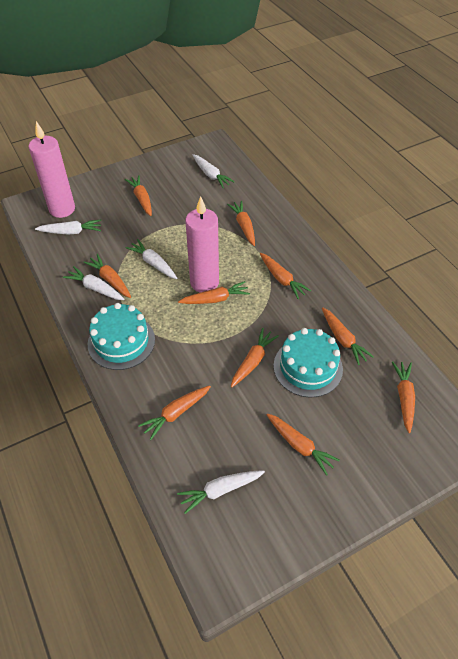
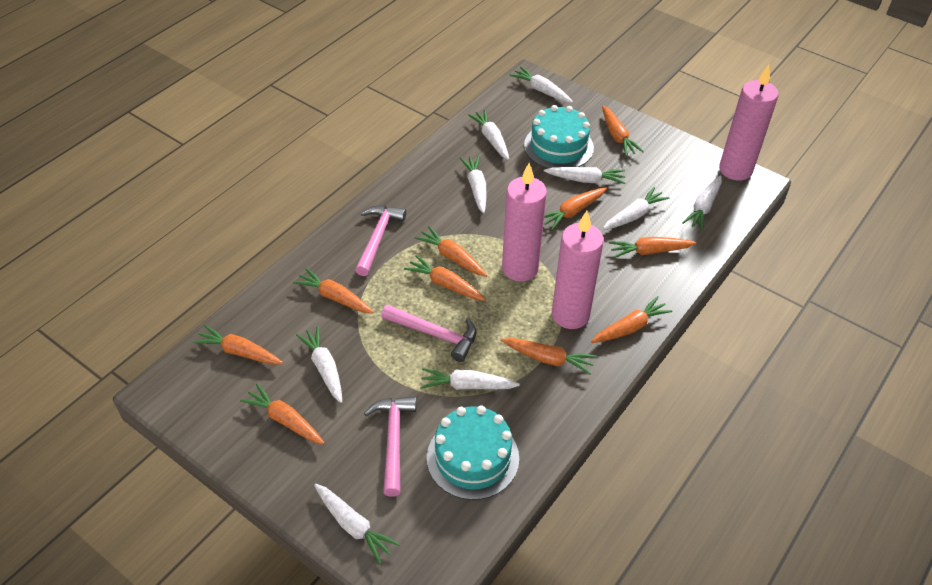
pink candle: 2 -> 3
pink hammer: 0 -> 3
white carrot: 5 -> 9

